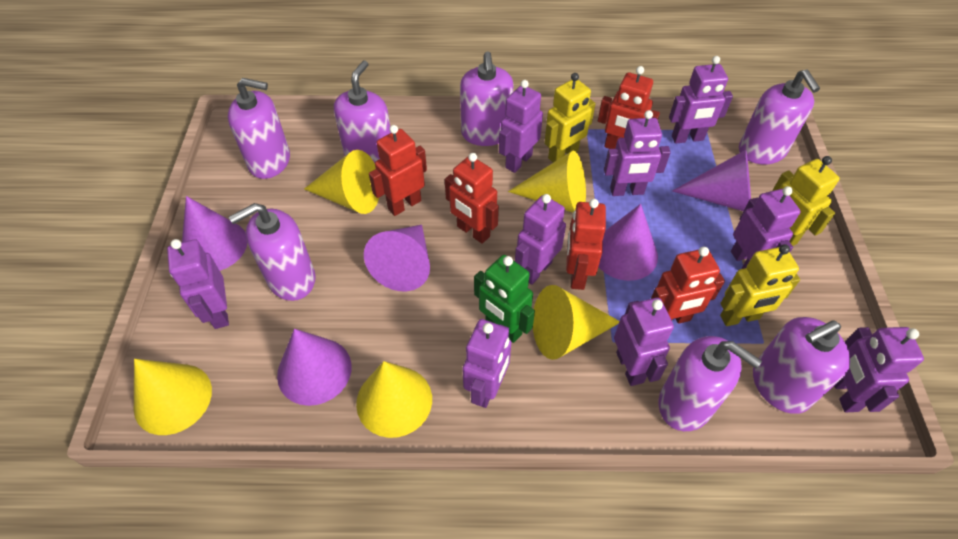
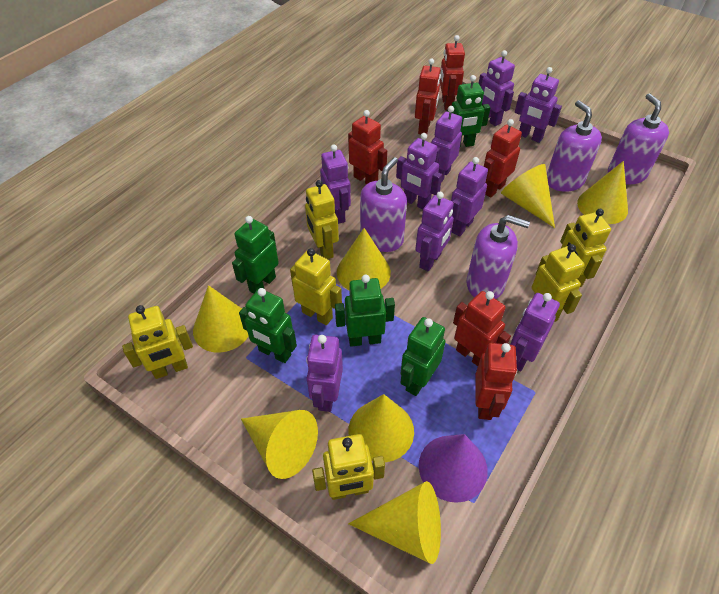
green robot: 1 -> 5
purple cone: 5 -> 1
purple soap dispenser: 7 -> 4
red robot: 5 -> 6
yellow cone: 5 -> 7
yellow robot: 3 -> 6

